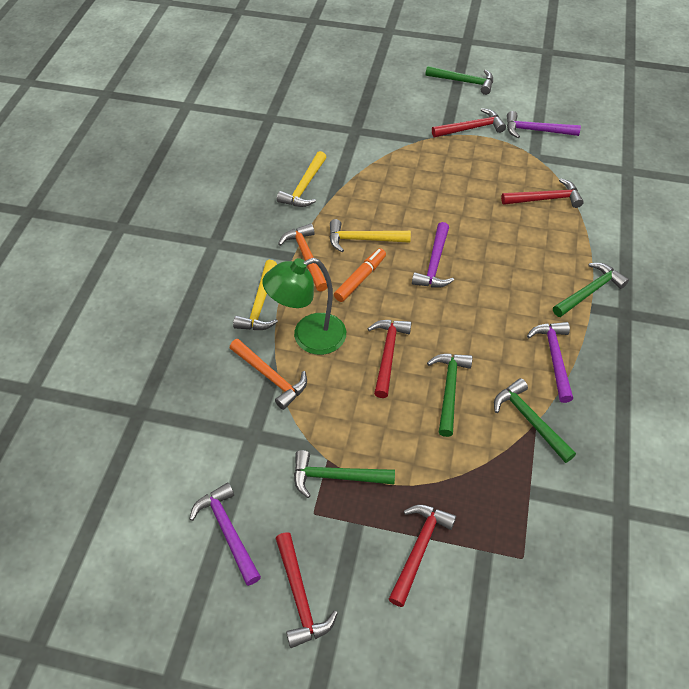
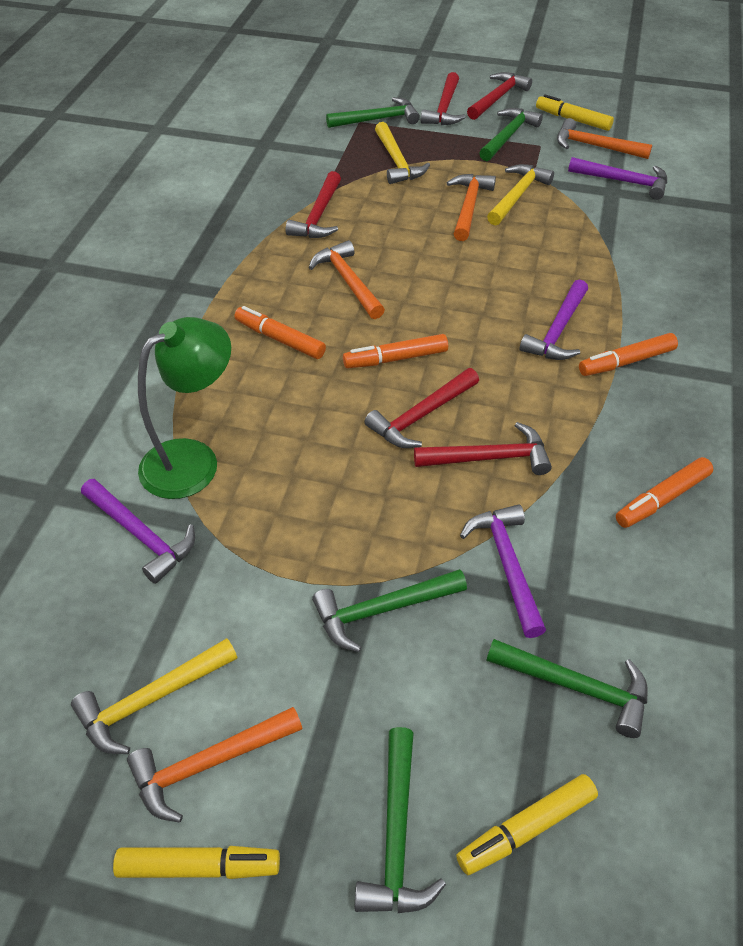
orange hammer: 2 -> 4
orange marker: 1 -> 4
yellow marker: 0 -> 3

